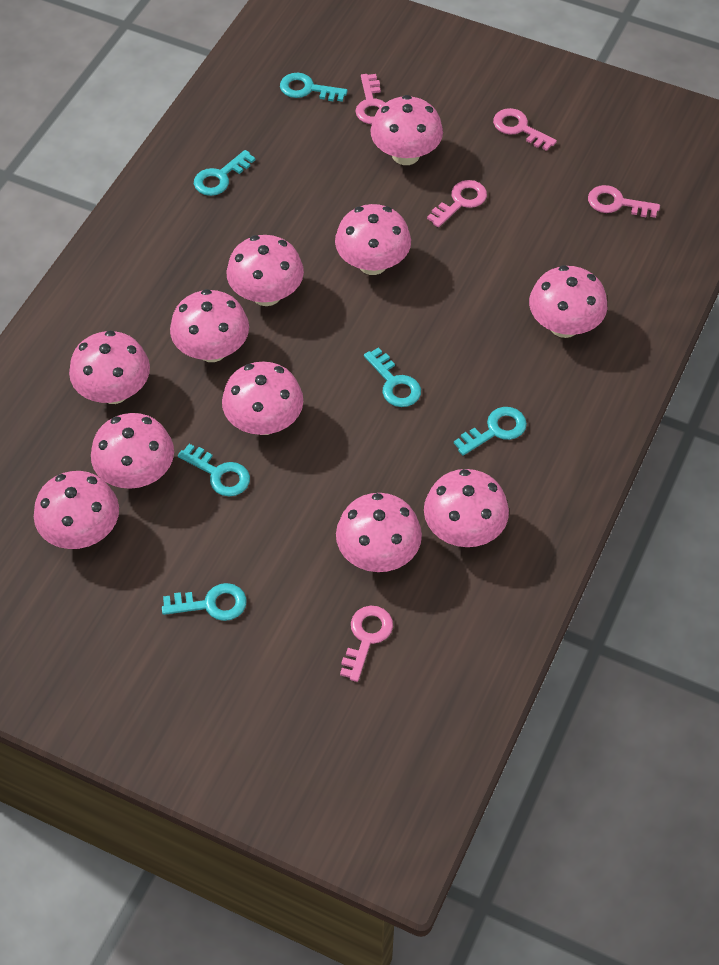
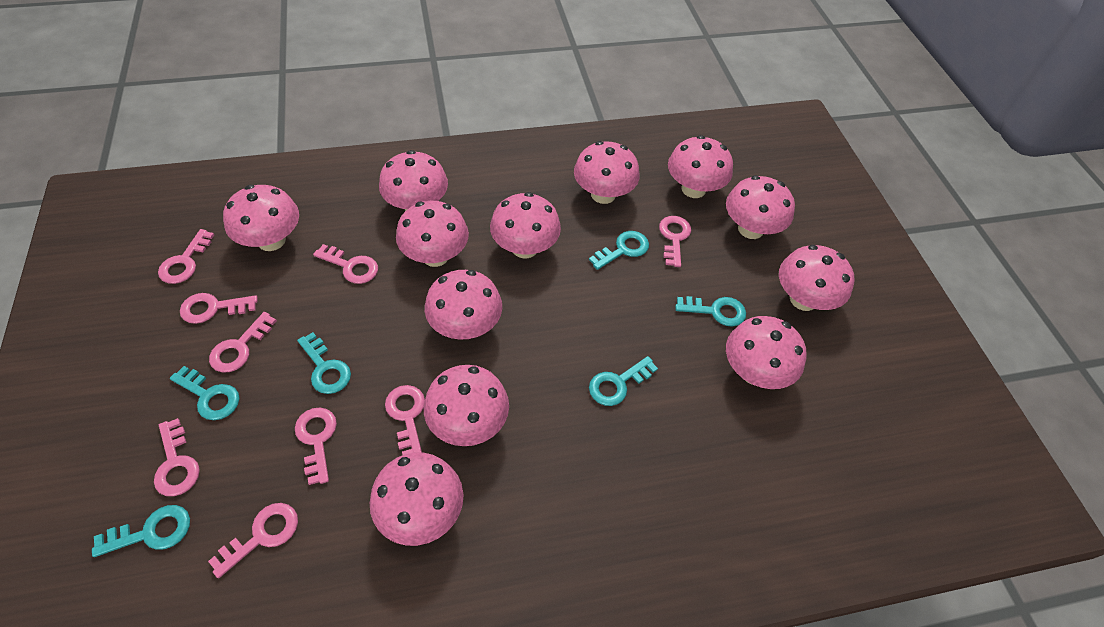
pink key: 5 -> 9
pink mushroom: 11 -> 12

